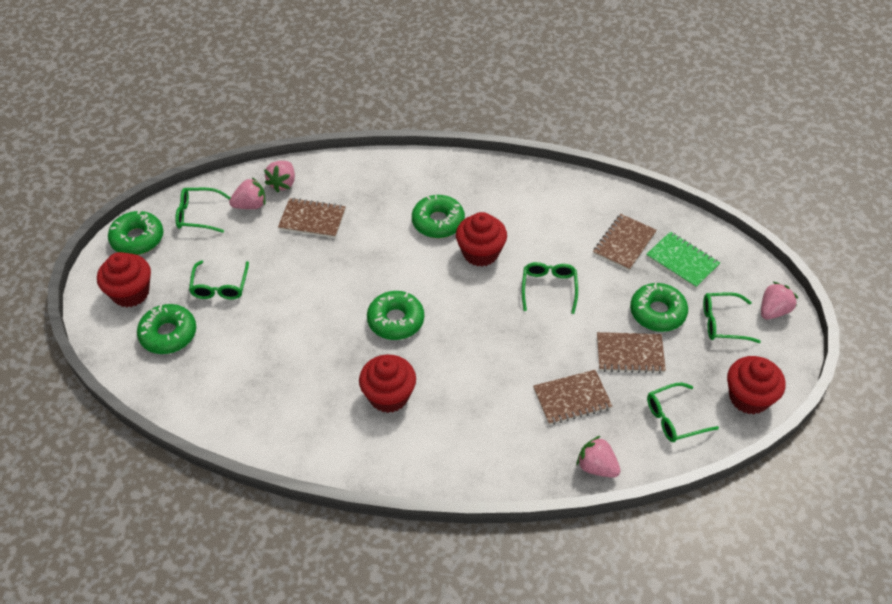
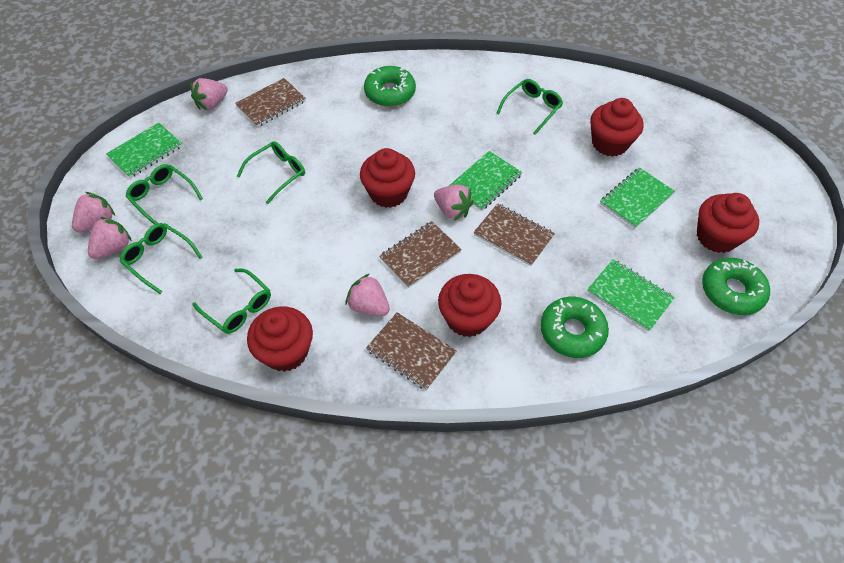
green donut: 5 -> 3
green notebook: 1 -> 4
pink strawberry: 4 -> 5
red cupcake: 4 -> 5

